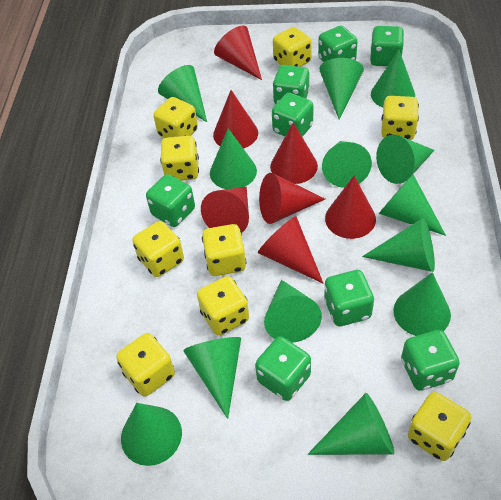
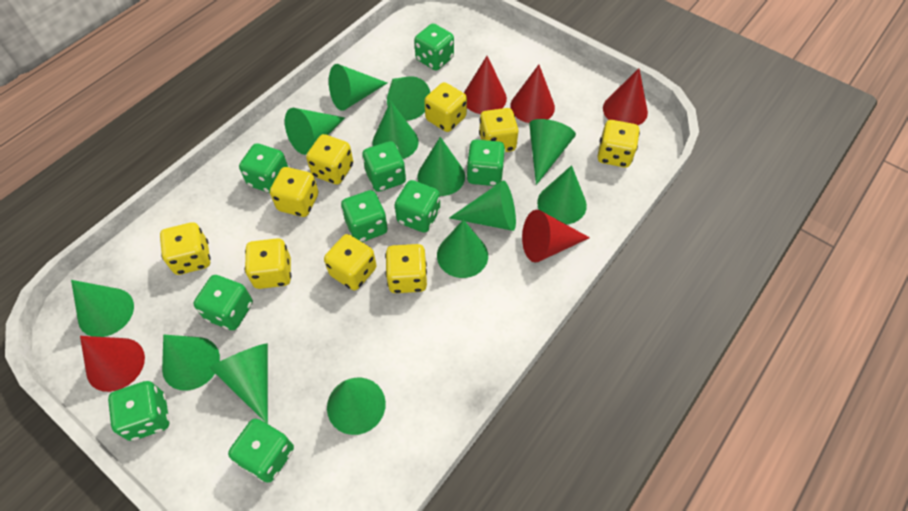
green dice: 8 -> 9
red cone: 7 -> 5

